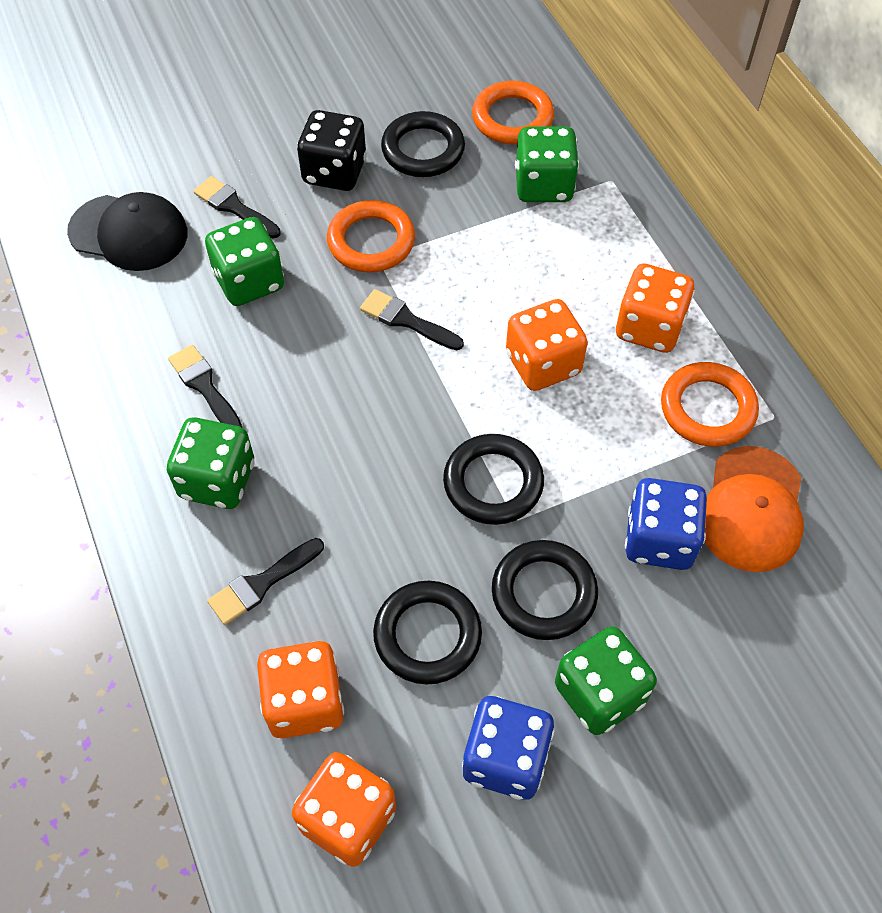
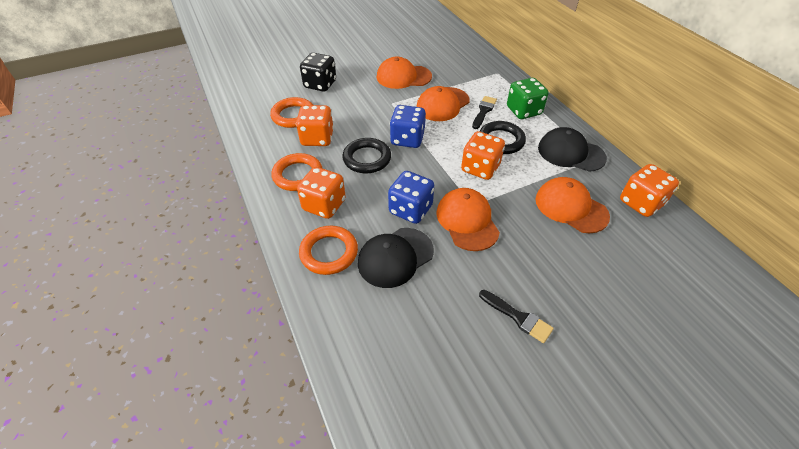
black brush: 4 -> 2
black cap: 1 -> 2
black ring: 4 -> 2
green dice: 4 -> 1
orange cap: 1 -> 4

